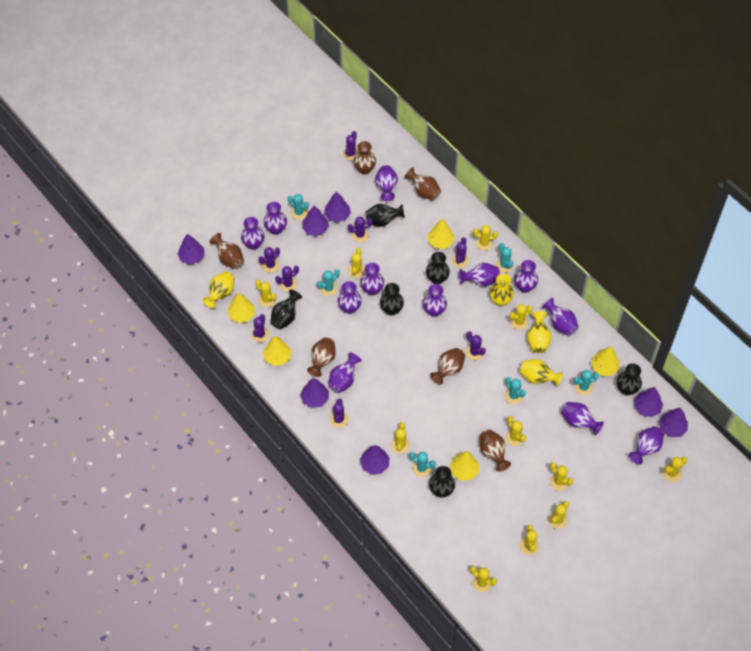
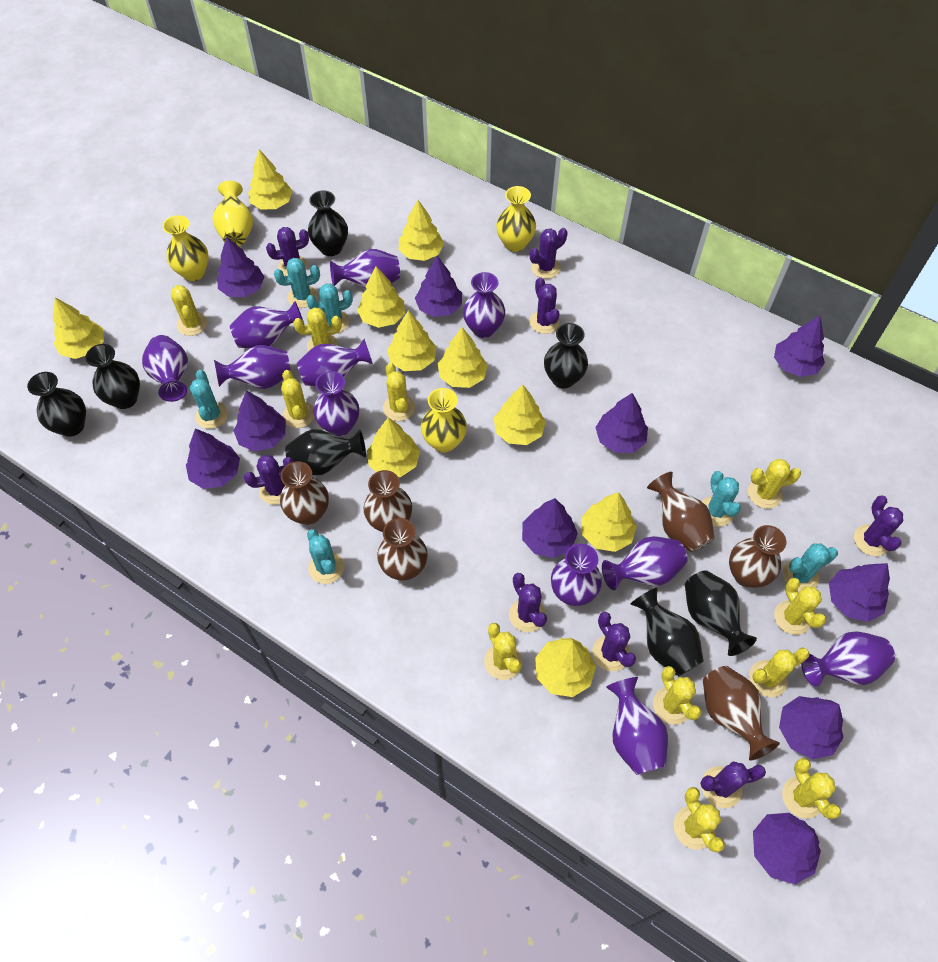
black vase: 6 -> 7
purple tree: 7 -> 10
purple vase: 12 -> 11
yellow tree: 5 -> 10

